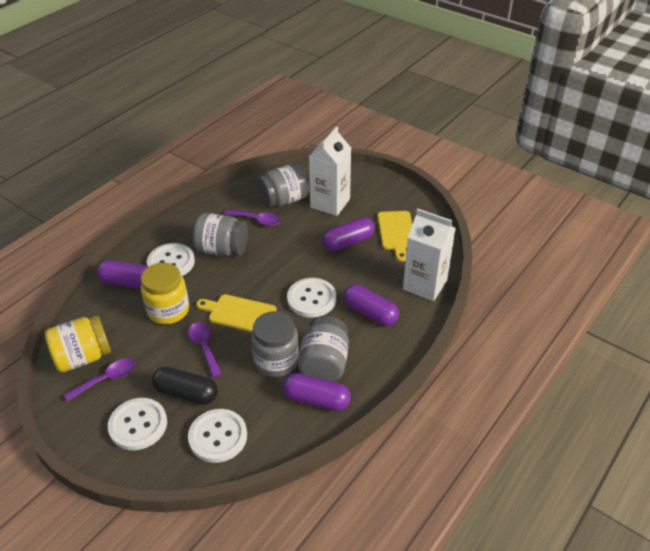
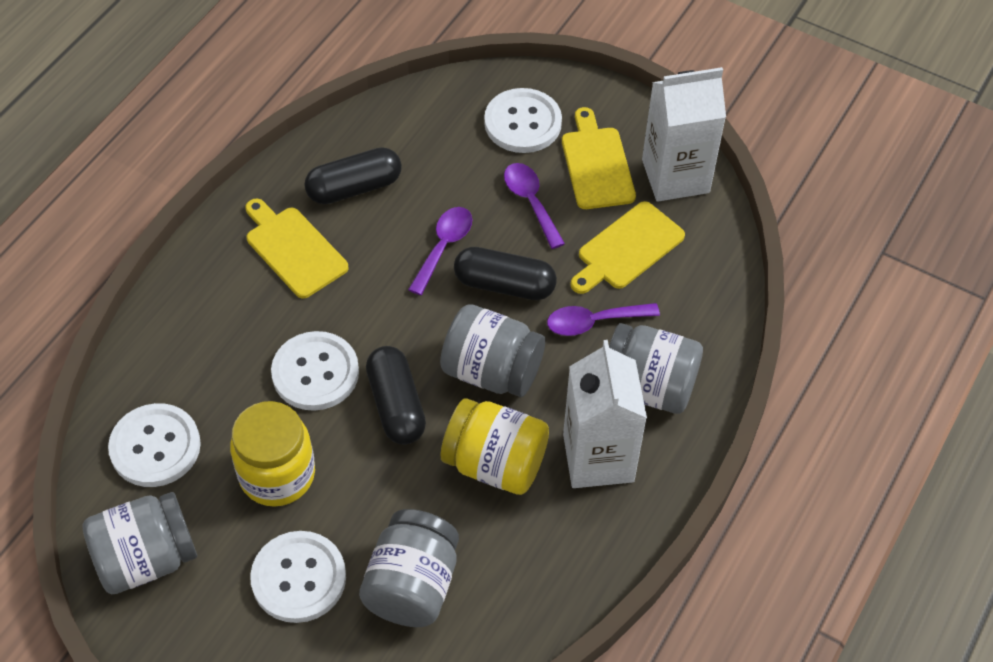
black capsule: 1 -> 3
purple capsule: 4 -> 0
yellow cutting board: 2 -> 3

